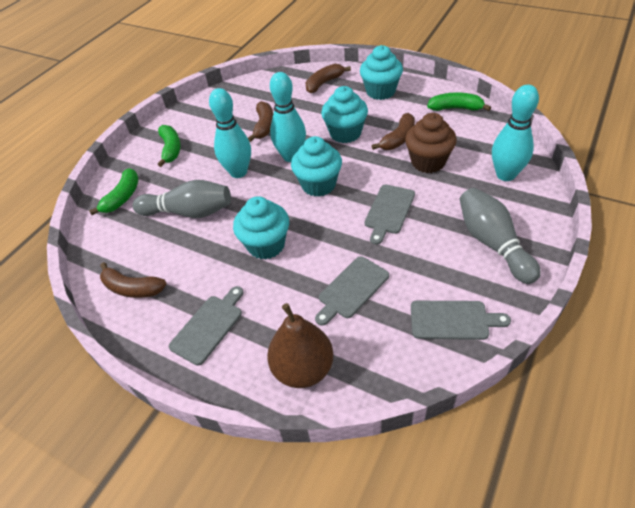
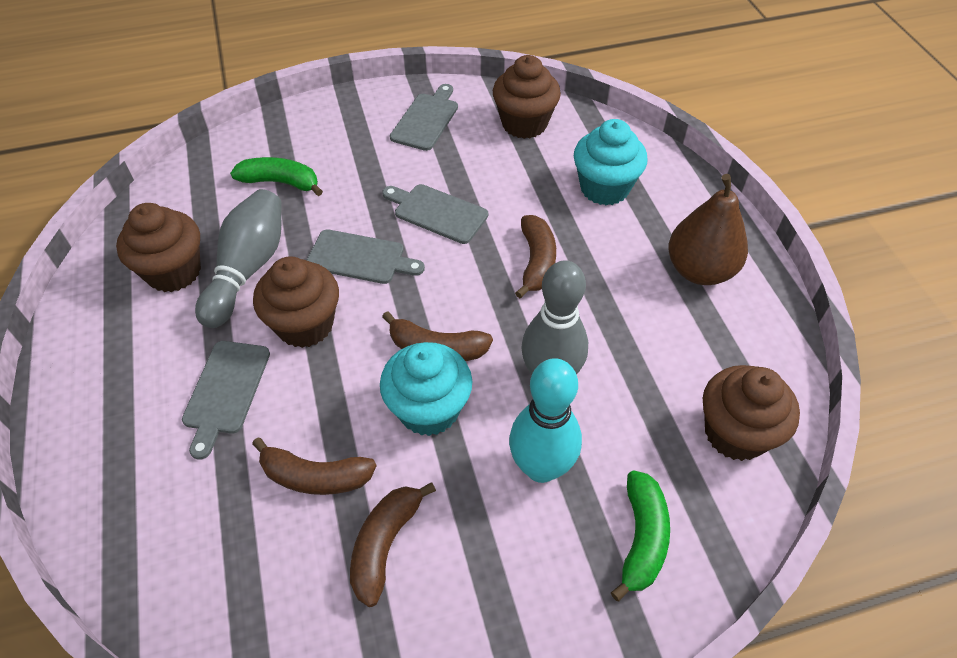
brown cupcake: 1 -> 4
green banana: 3 -> 2
turquoise bowling pin: 3 -> 1
turquoise cupcake: 4 -> 2

